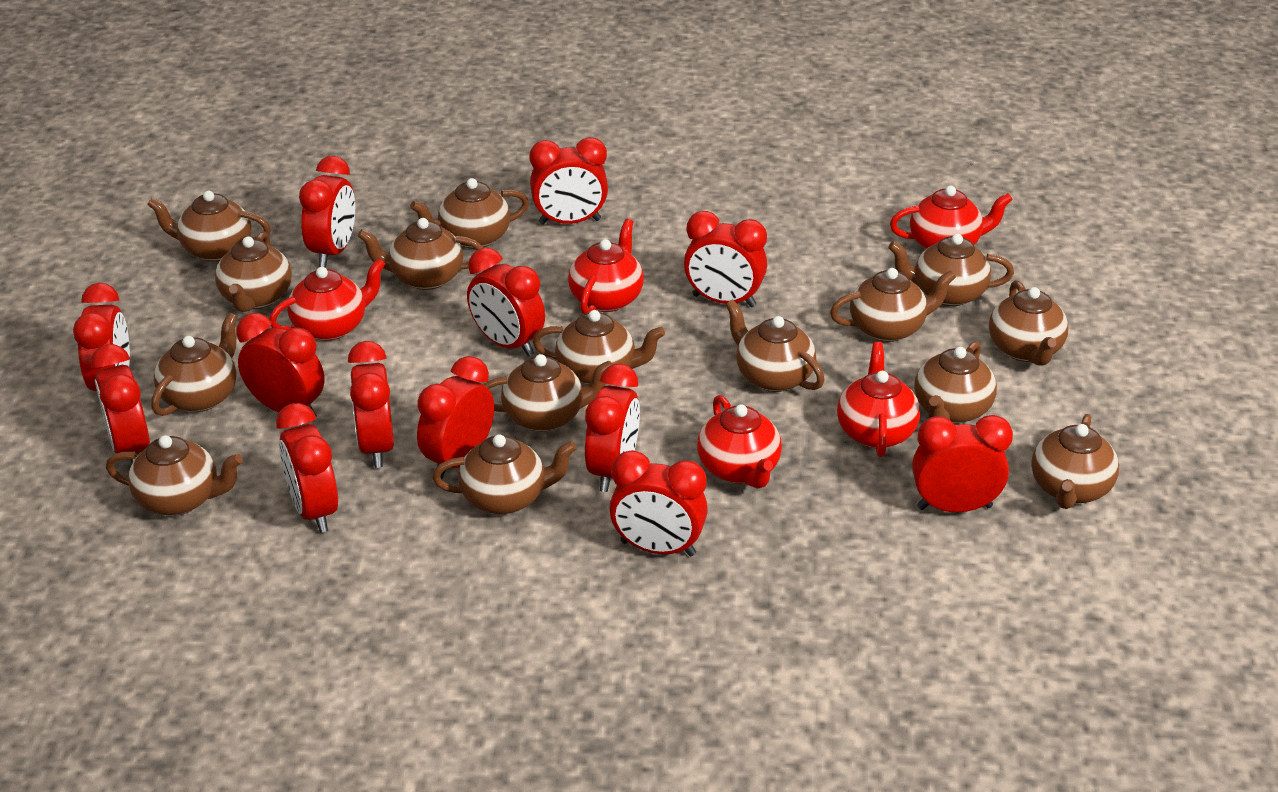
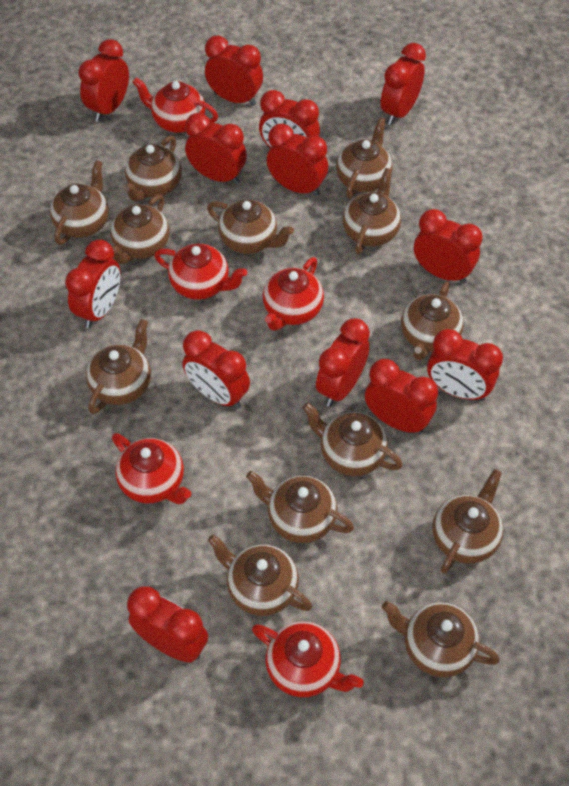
brown teapot: 15 -> 13

